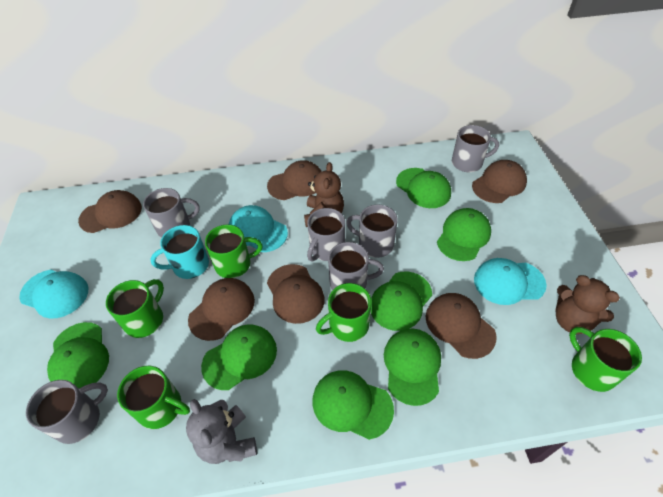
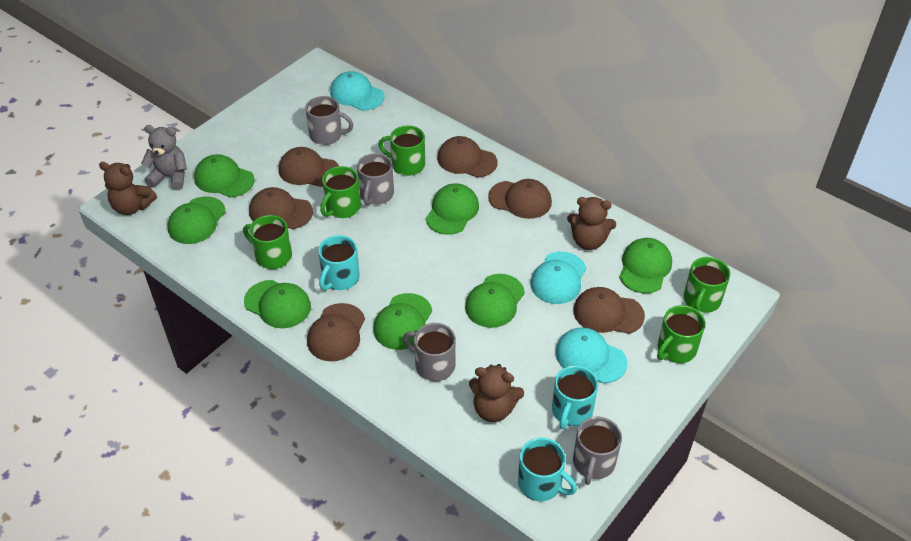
brown teddy bear: 2 -> 3
grey mug: 6 -> 4
turquoise mug: 1 -> 3

